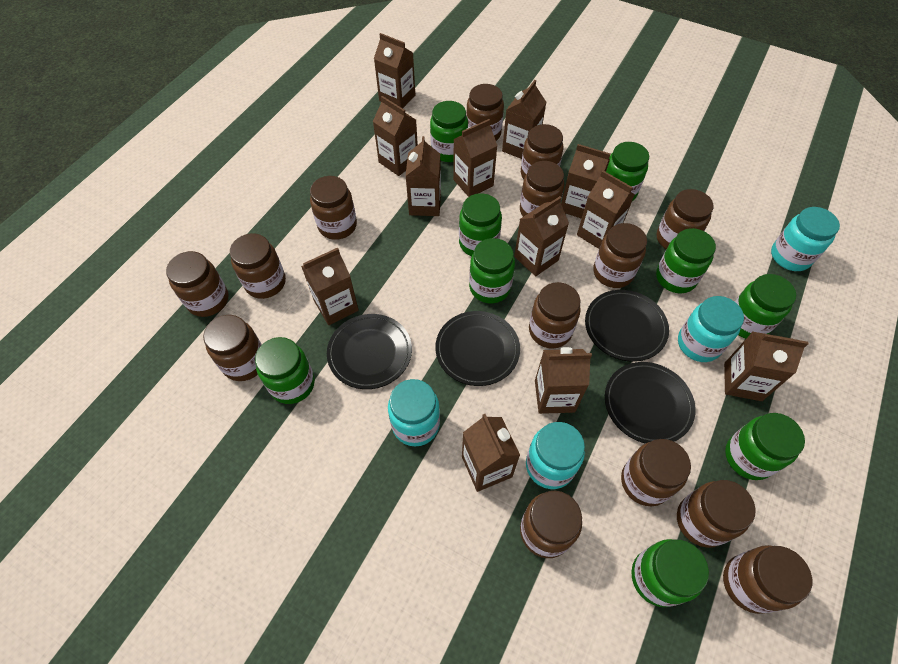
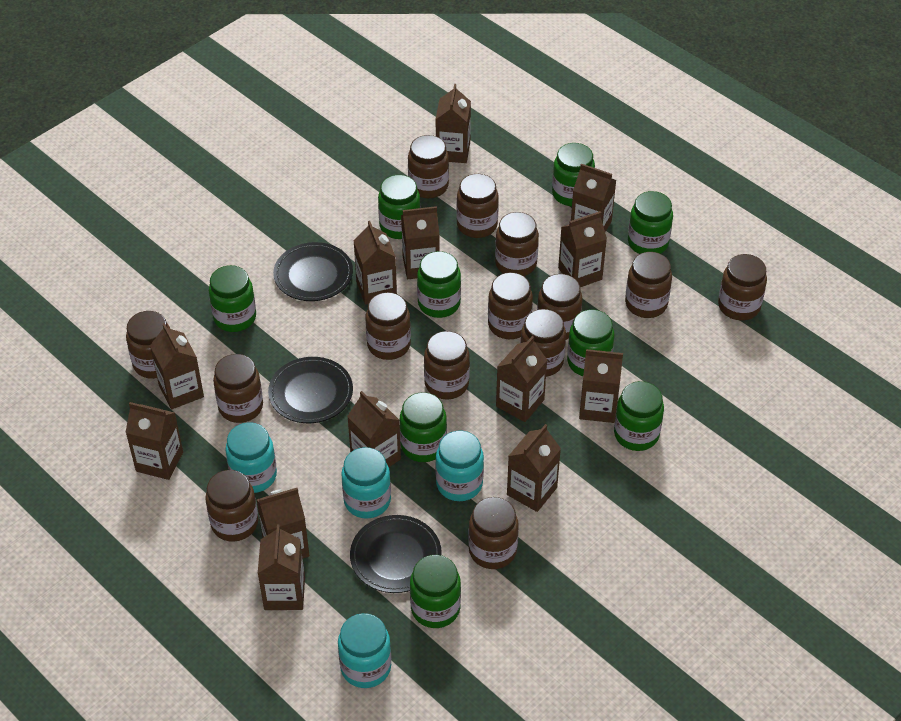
black plate: 4 -> 3
brown carton: 12 -> 13

